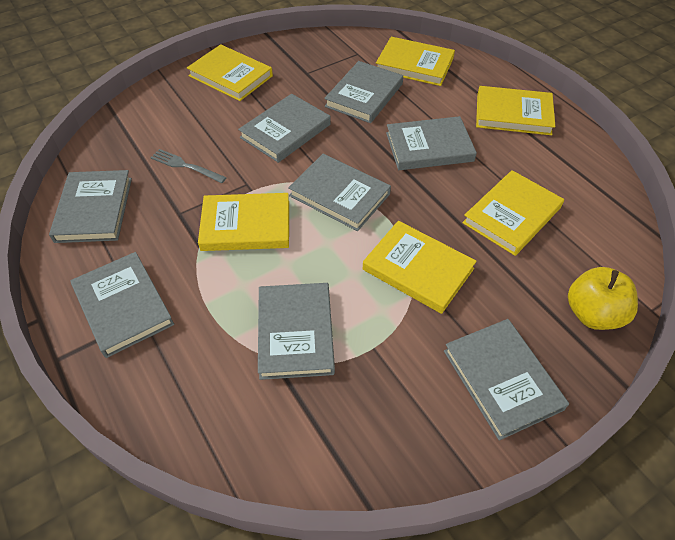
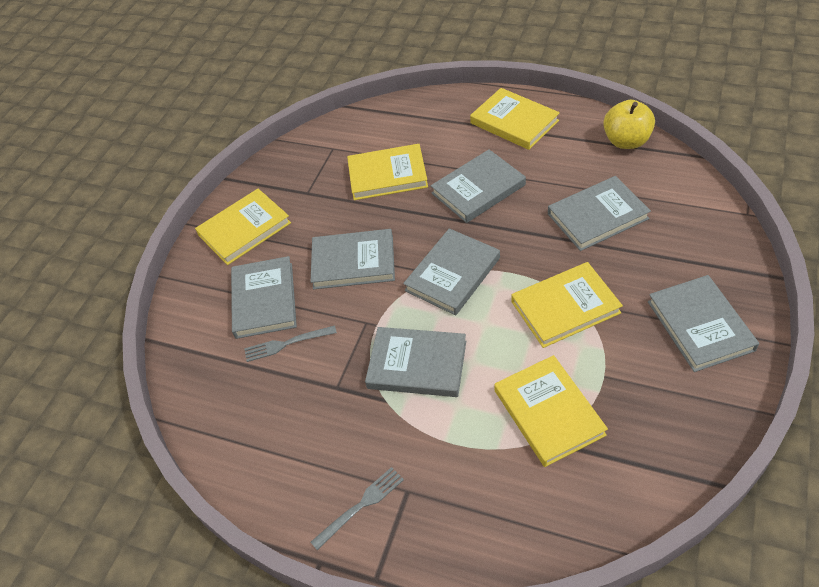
grey book: 8 -> 7
grey fork: 1 -> 2
yellow book: 6 -> 5

